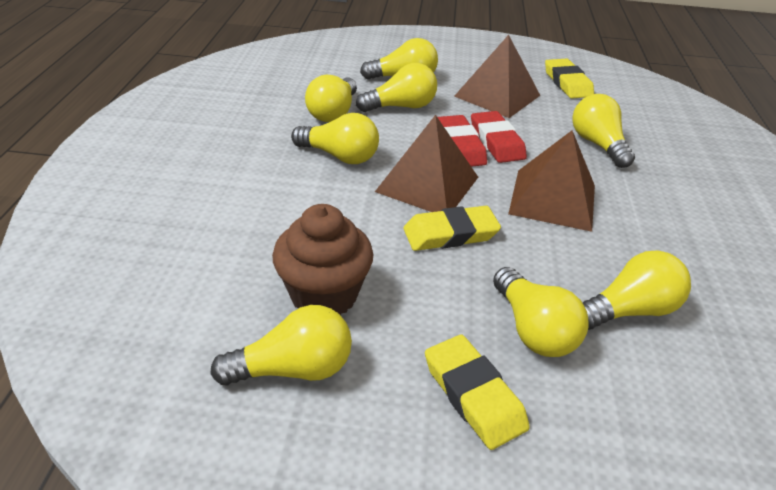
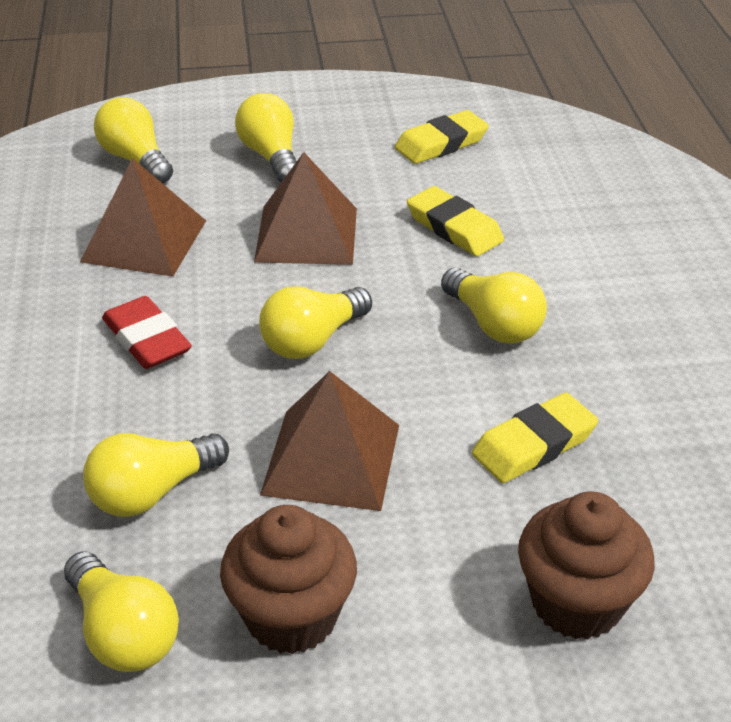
brown cupcake: 1 -> 2
red eraser: 2 -> 1
yellow light bulb: 8 -> 6

